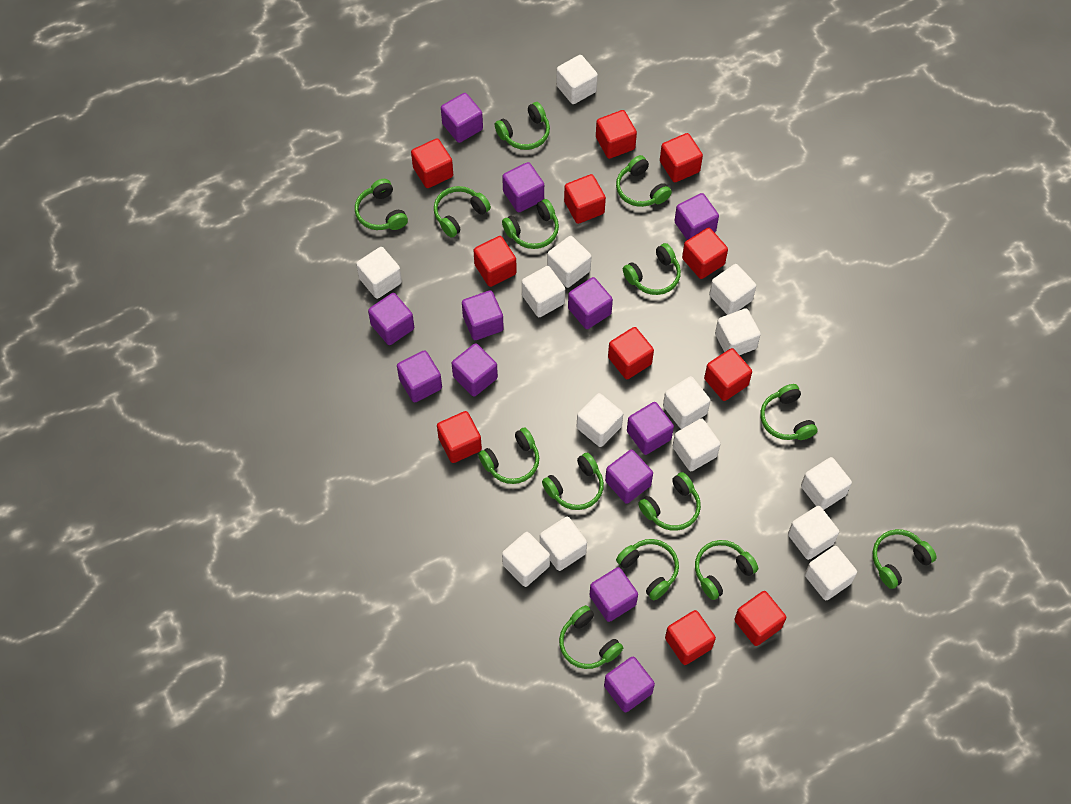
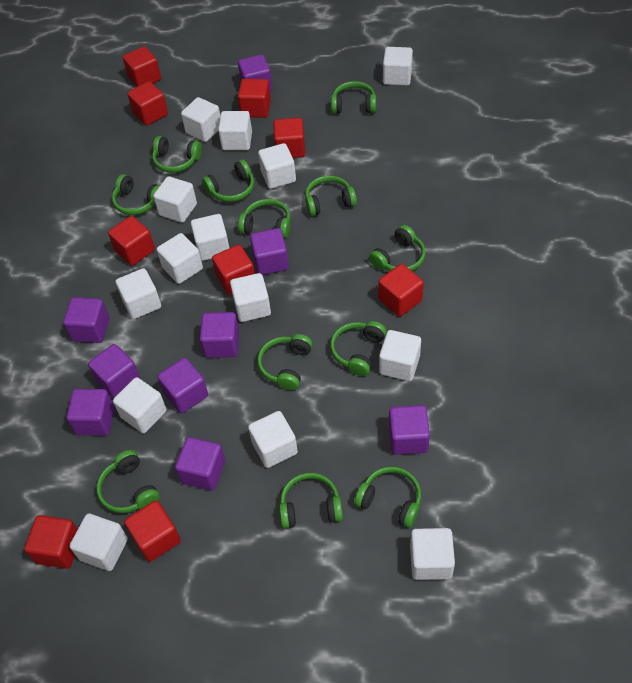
green headphones: 14 -> 12
purple cube: 12 -> 9
red cube: 11 -> 9

